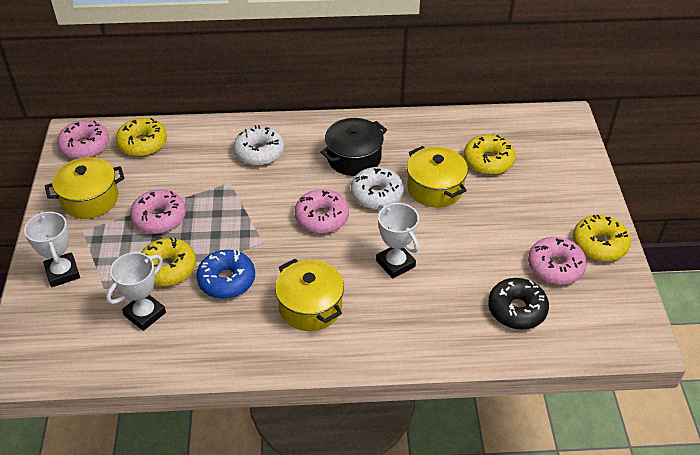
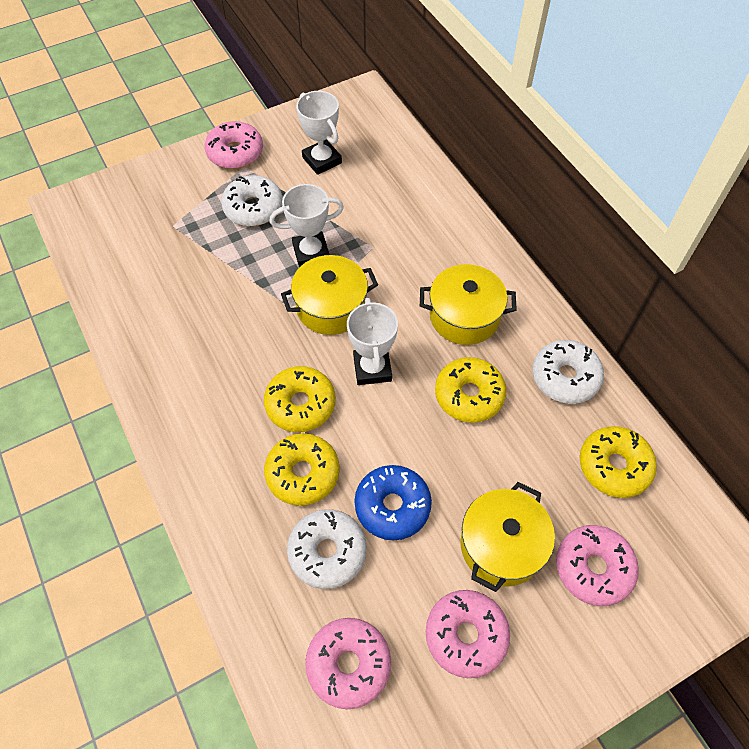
black donut: 1 -> 0
black pot: 1 -> 0
white donut: 2 -> 3

